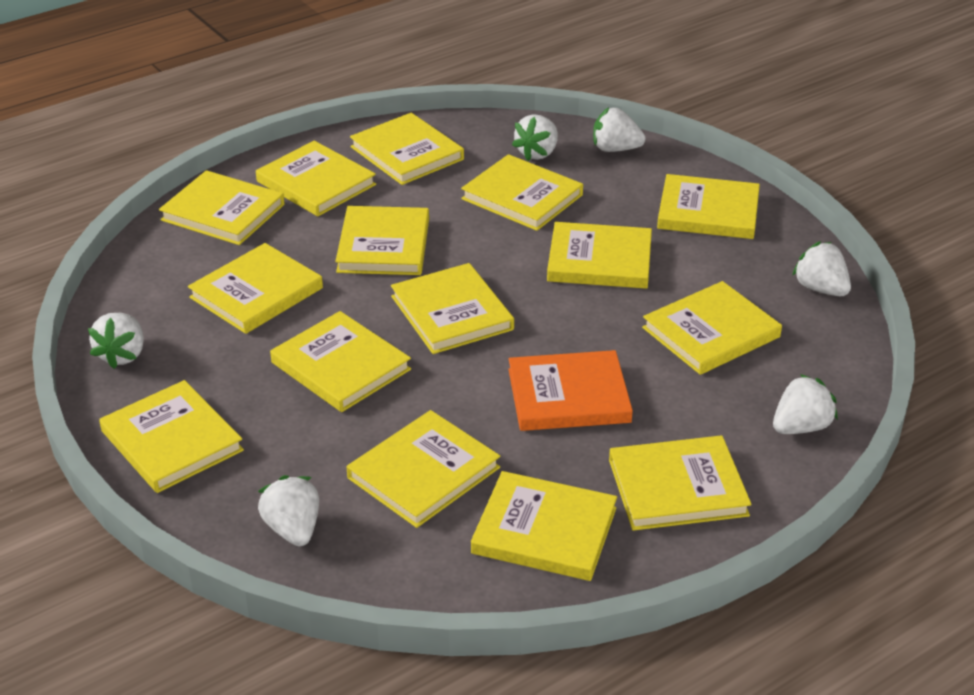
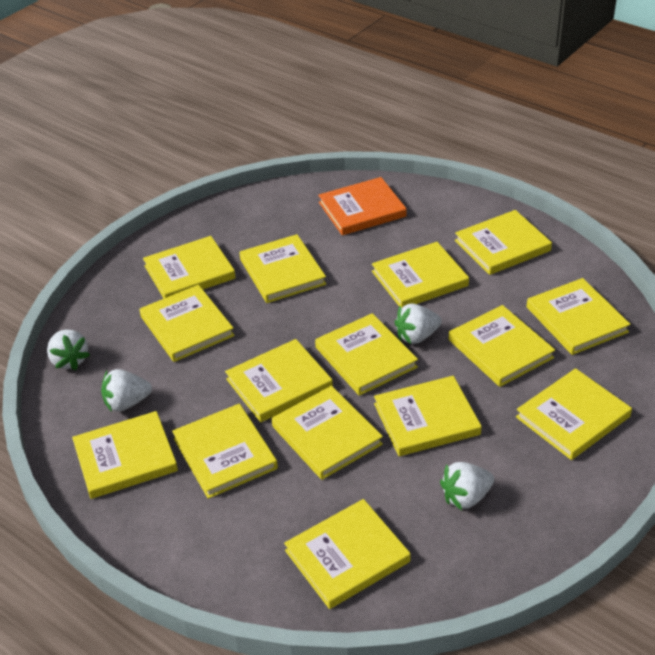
white strawberry: 6 -> 4

